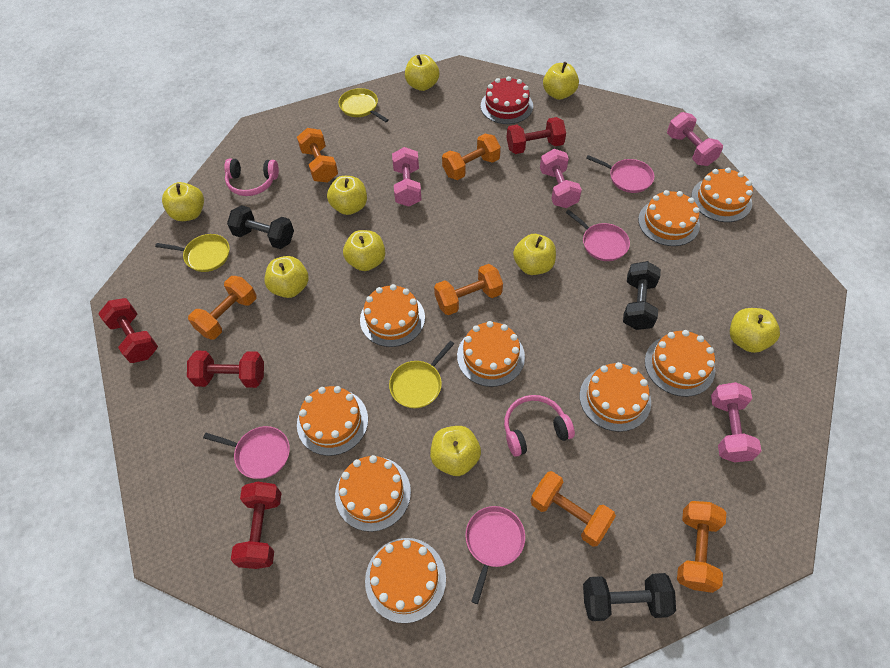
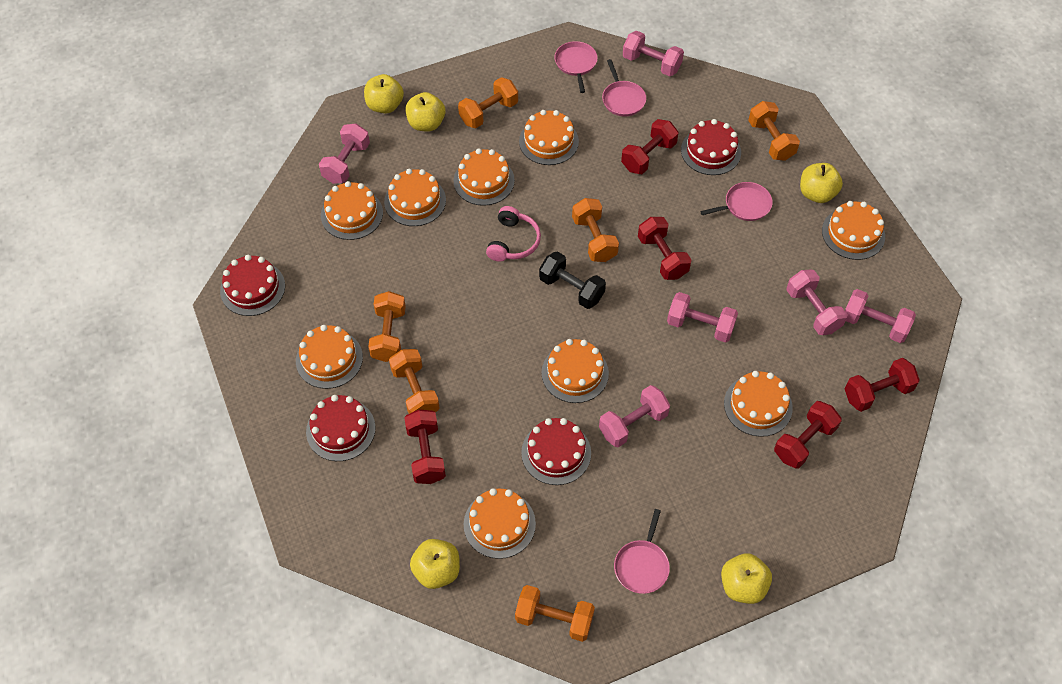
black dumbbell: 3 -> 1
pink dumbbell: 4 -> 6
pink headphones: 2 -> 1
red cake: 1 -> 4
red dumbbell: 4 -> 5
yellow apple: 9 -> 5
yellow pan: 3 -> 0

